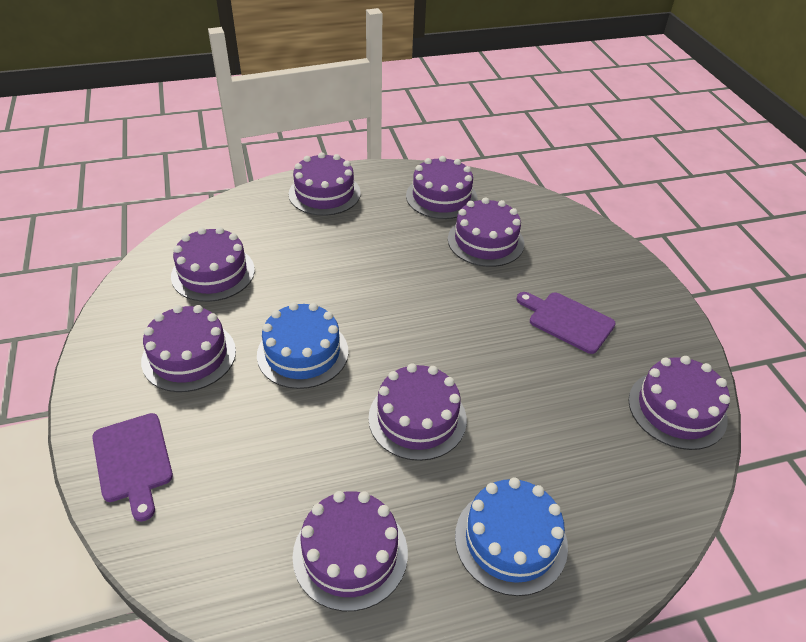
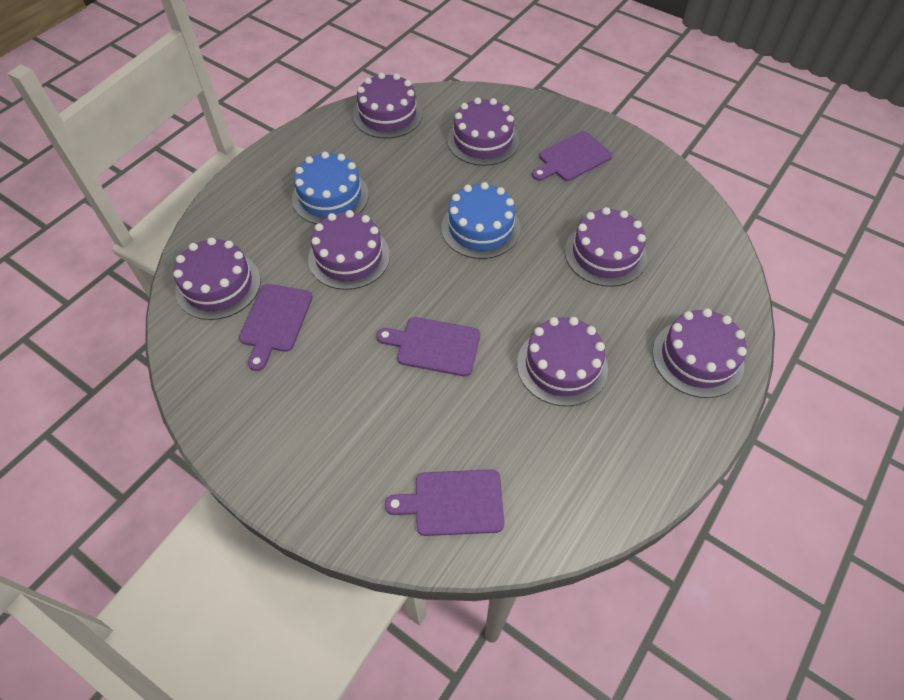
purple cake: 8 -> 7
purple cutting board: 2 -> 4

